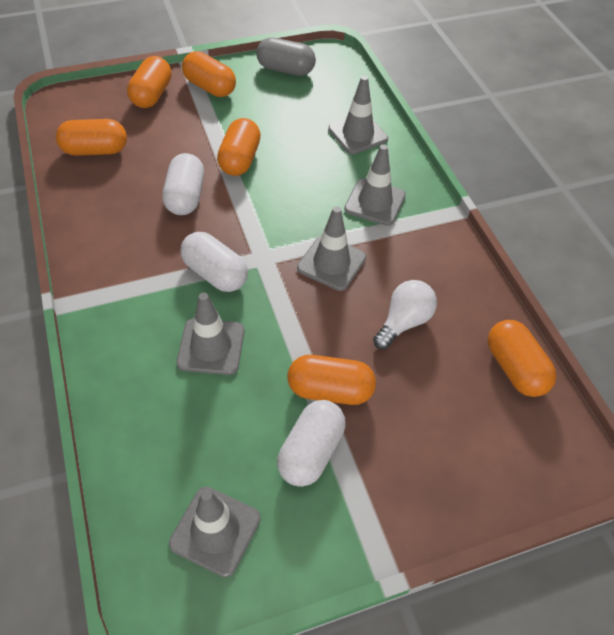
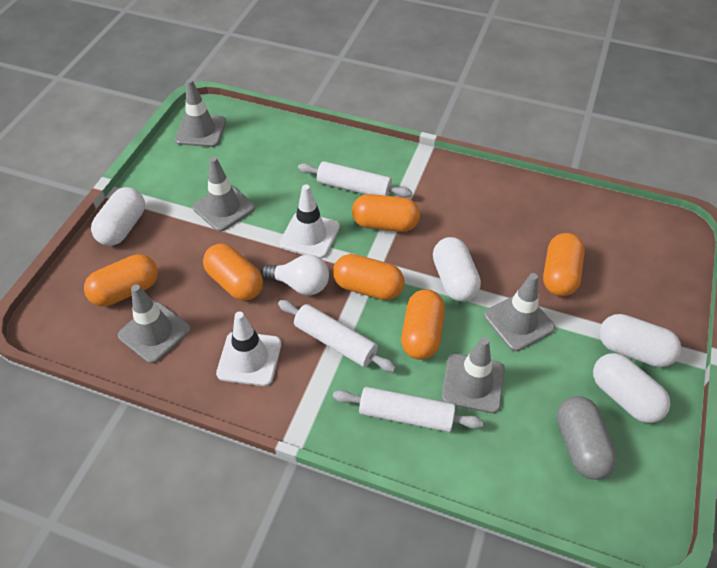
white capsule: 3 -> 4
white rolling pin: 0 -> 3
white traffic cone: 0 -> 2

